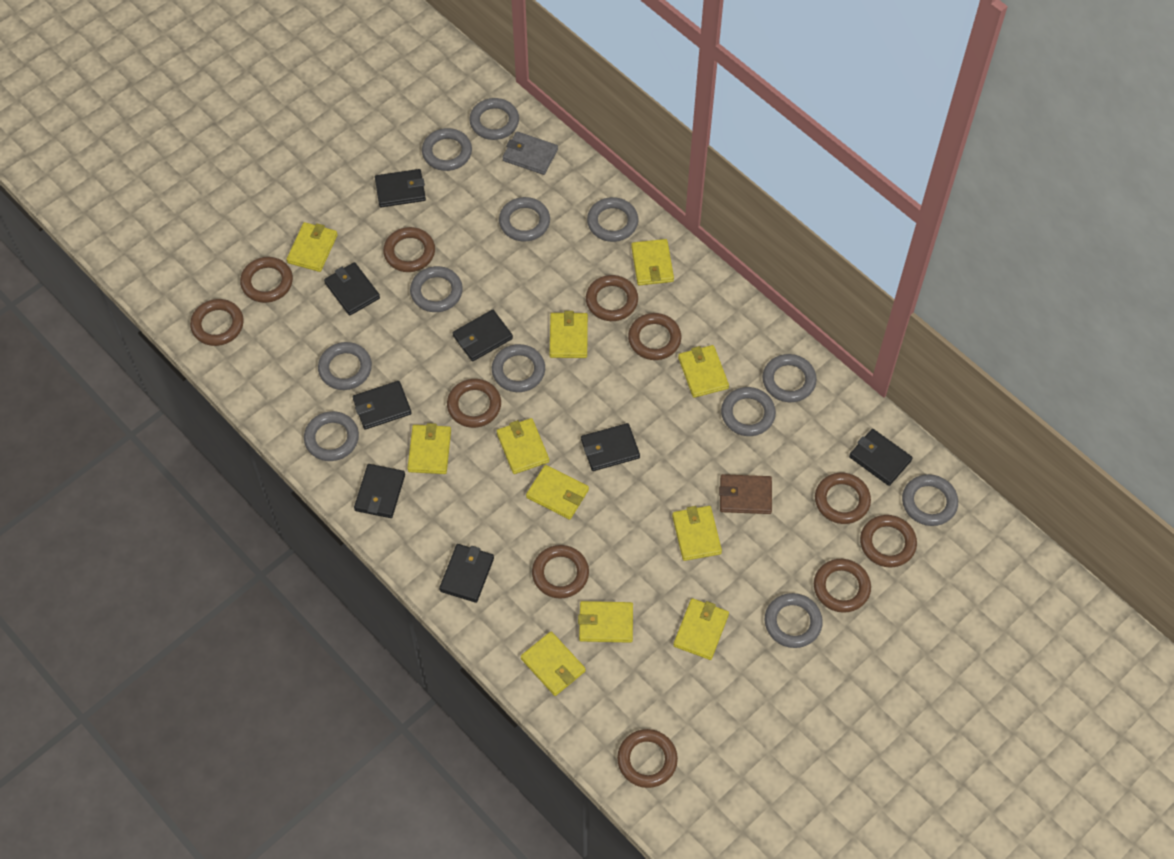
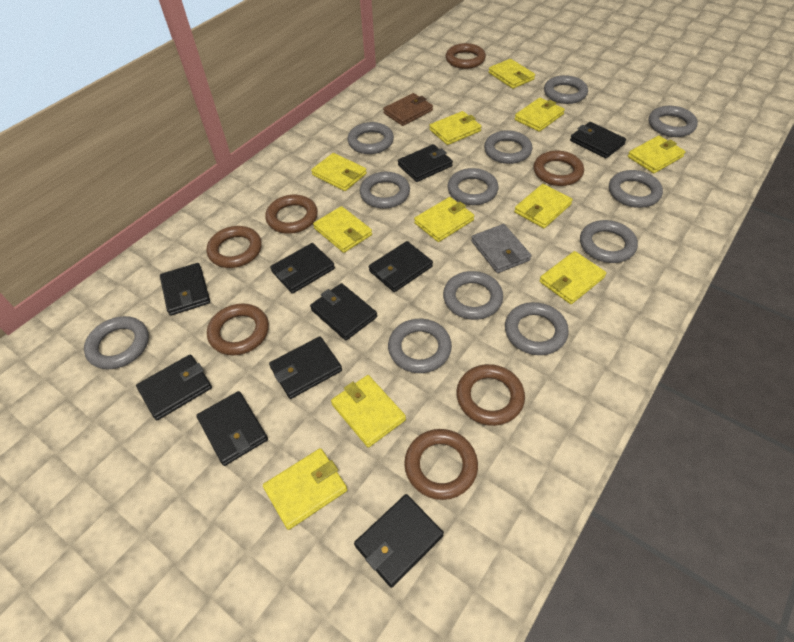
black wallet: 8 -> 10
brown ring: 11 -> 7

